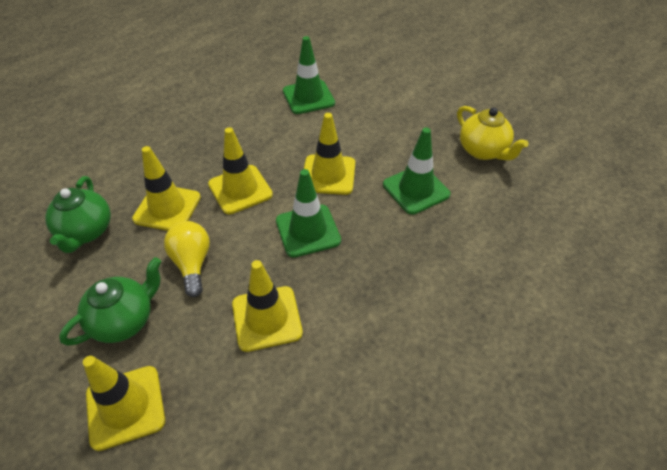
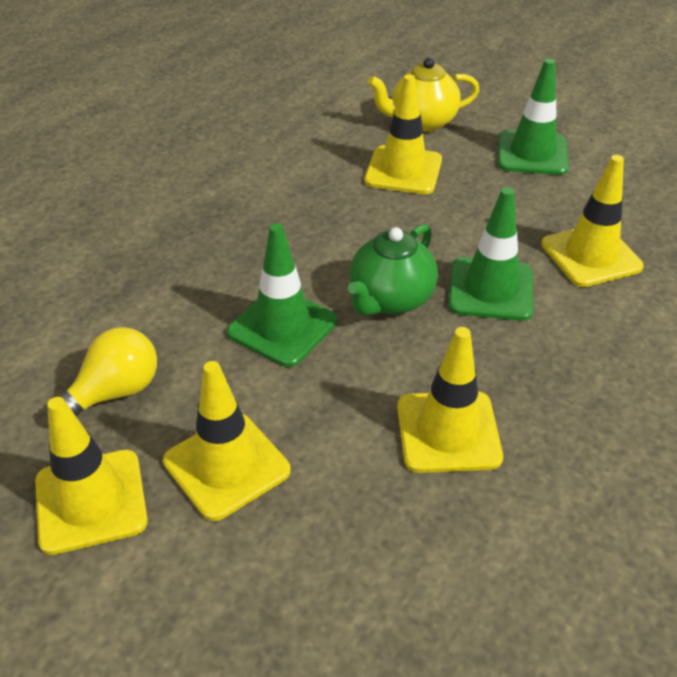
green teapot: 2 -> 1

